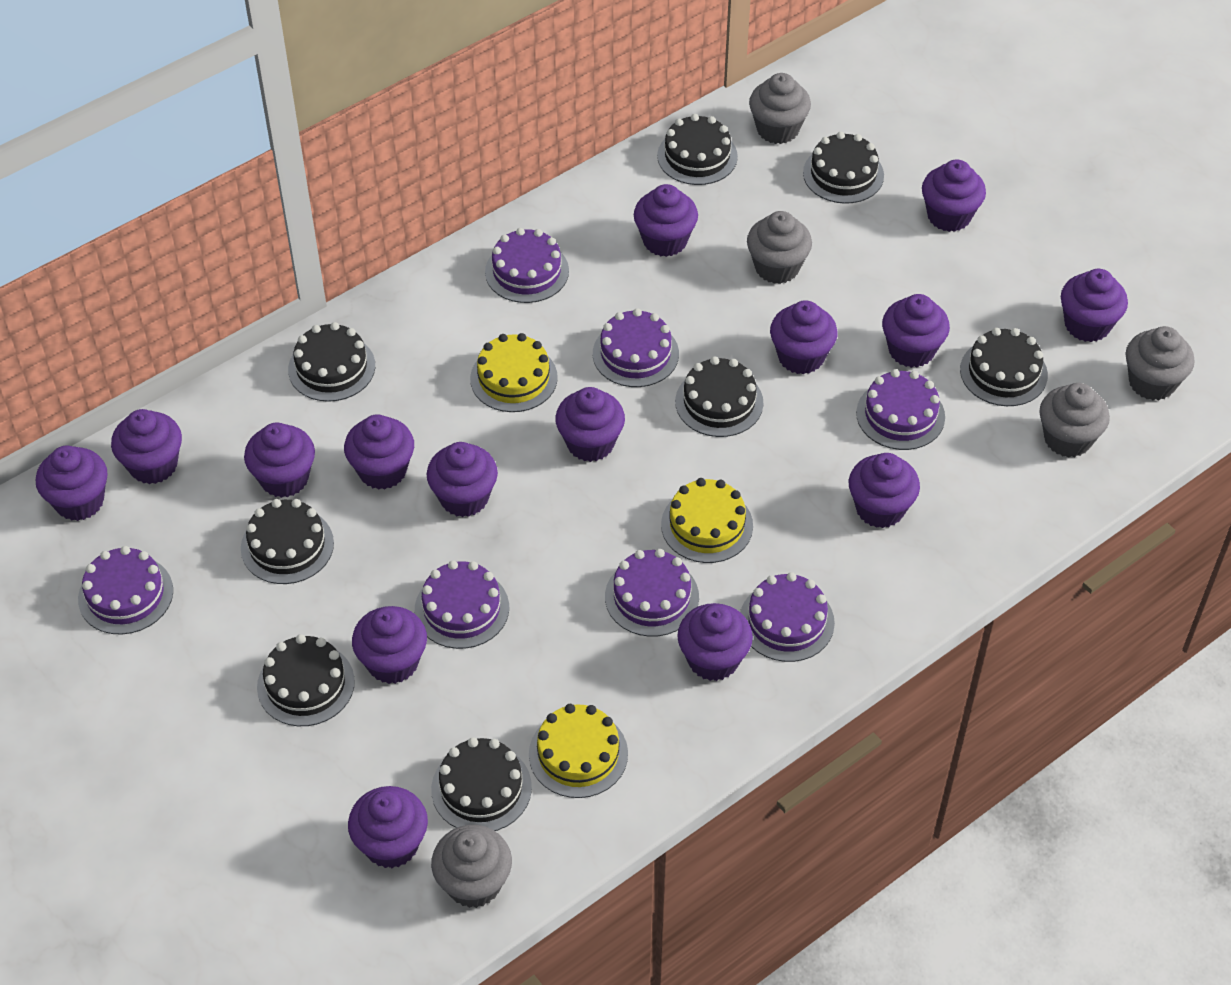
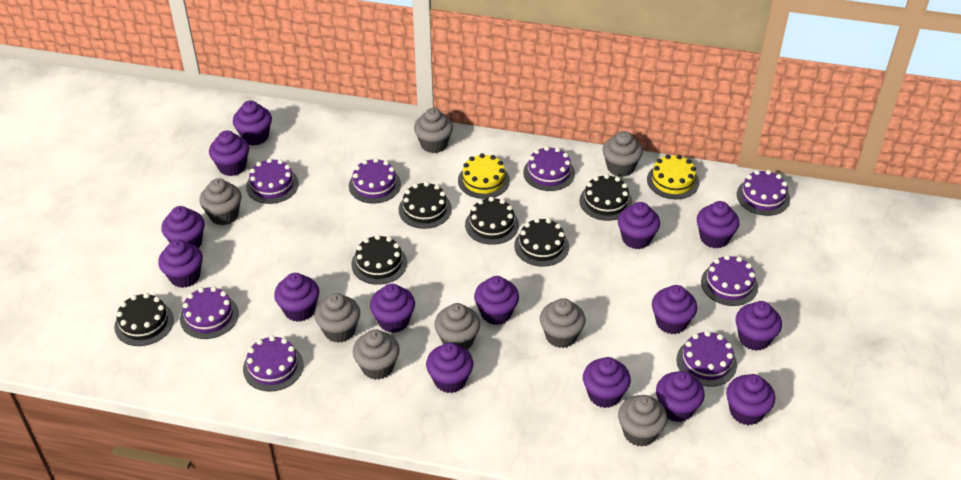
black cake: 8 -> 6
grey cupcake: 5 -> 8
purple cake: 7 -> 8
yellow cake: 3 -> 2

